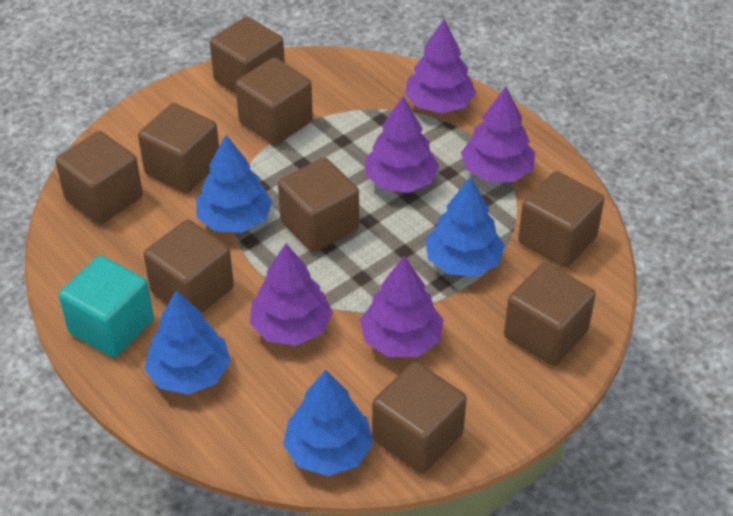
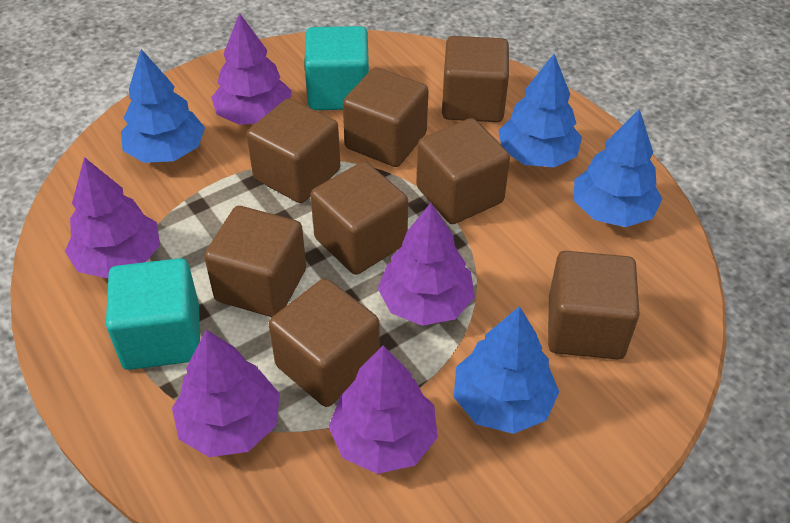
brown cube: 9 -> 8
turquoise cube: 1 -> 2

